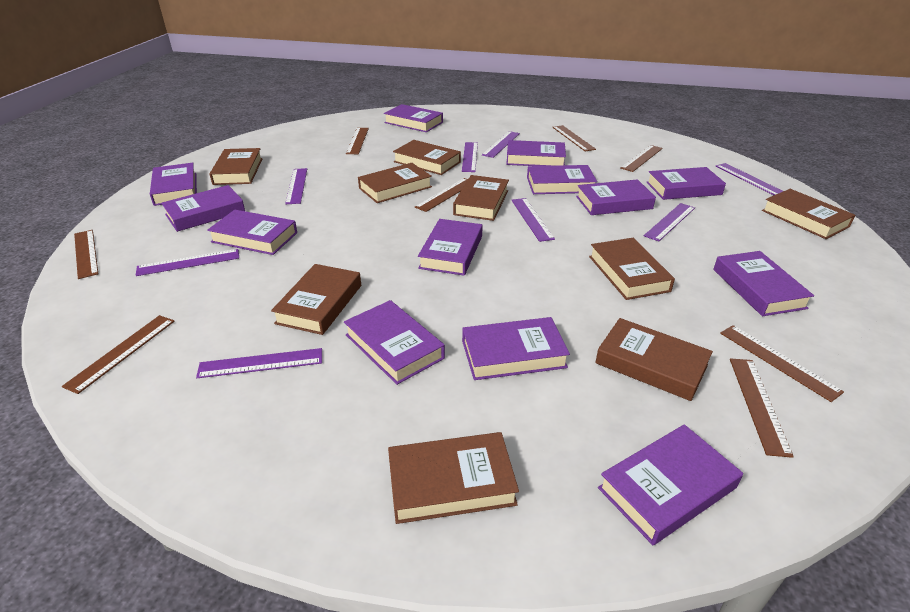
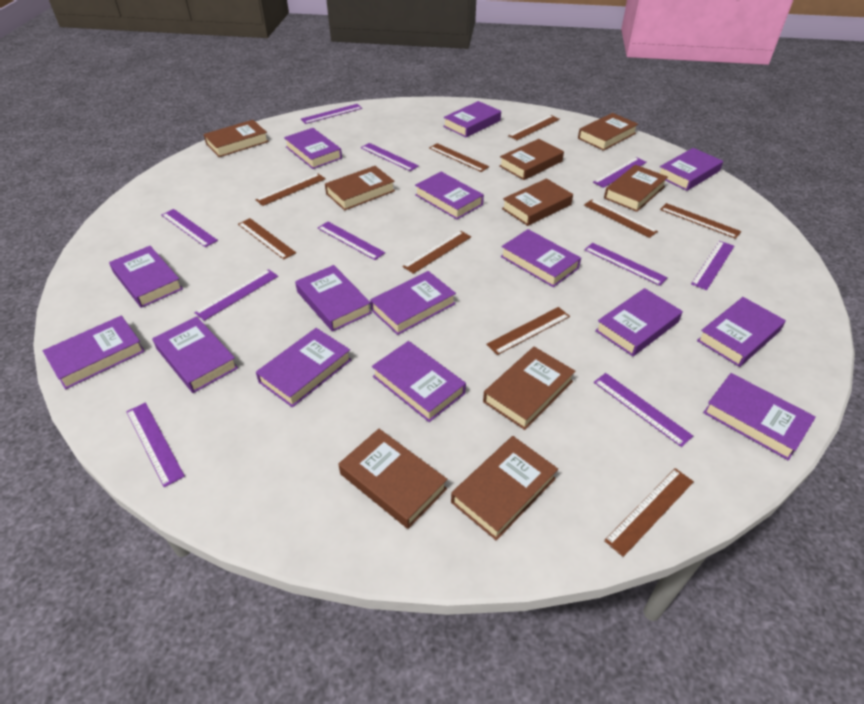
brown ruler: 8 -> 9
purple book: 13 -> 15
purple ruler: 8 -> 10

